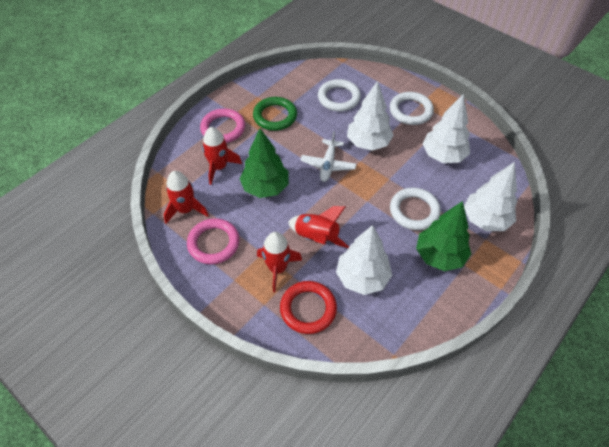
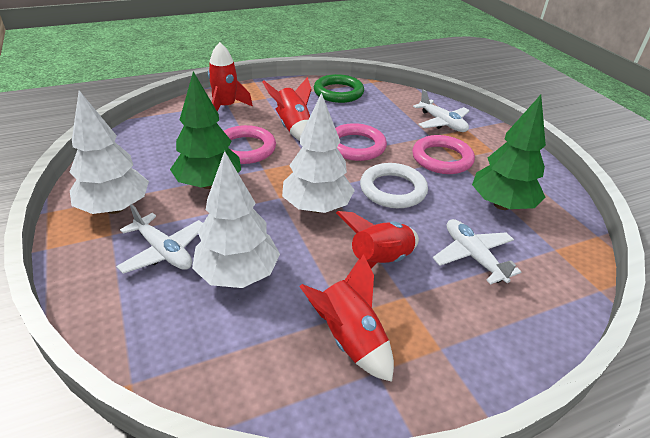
pink ring: 2 -> 3
red ring: 1 -> 0
white plane: 1 -> 3
white ring: 3 -> 1
white tree: 4 -> 3

